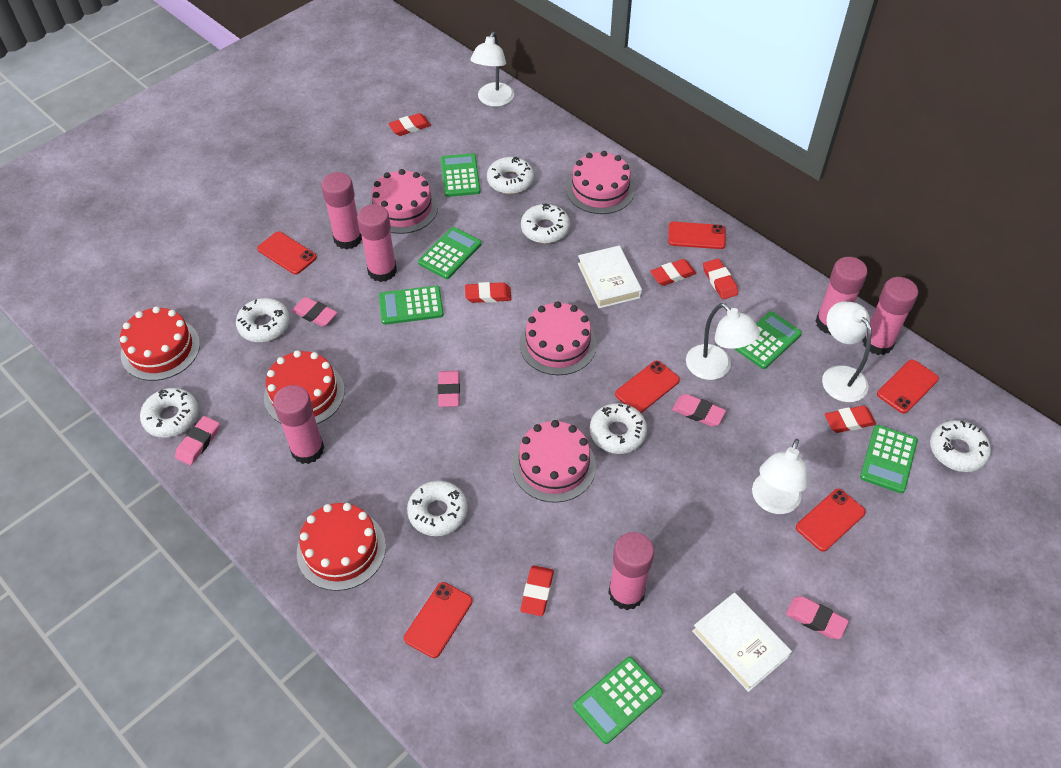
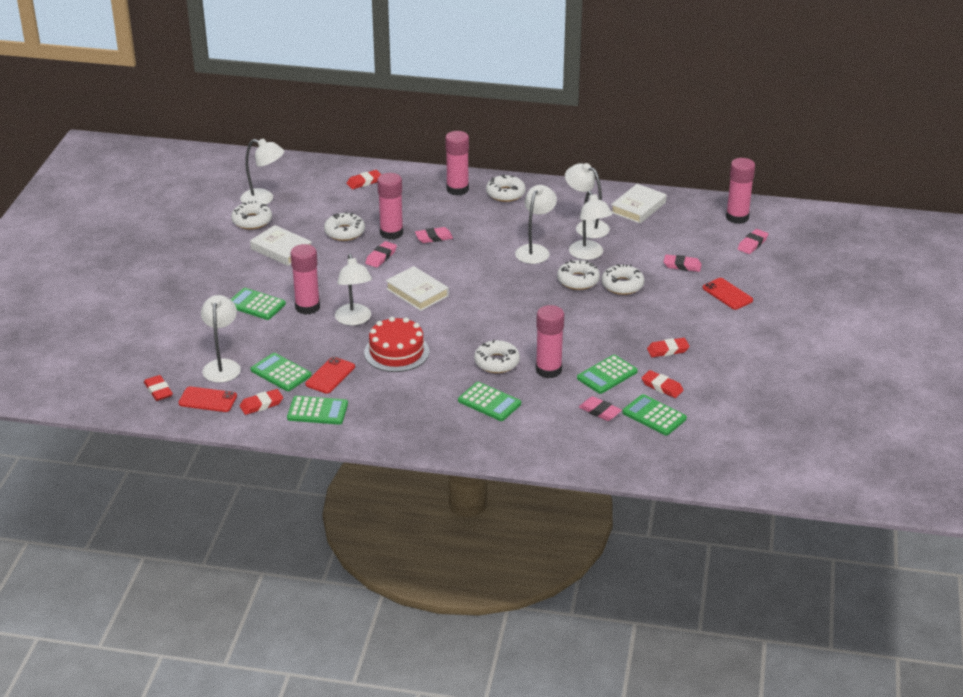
pink cake: 4 -> 0
pink glue stick: 6 -> 5
red cake: 3 -> 1
red eraser: 6 -> 5
red phone: 6 -> 3
white book: 2 -> 3
white donut: 7 -> 6
white lamp: 4 -> 6

